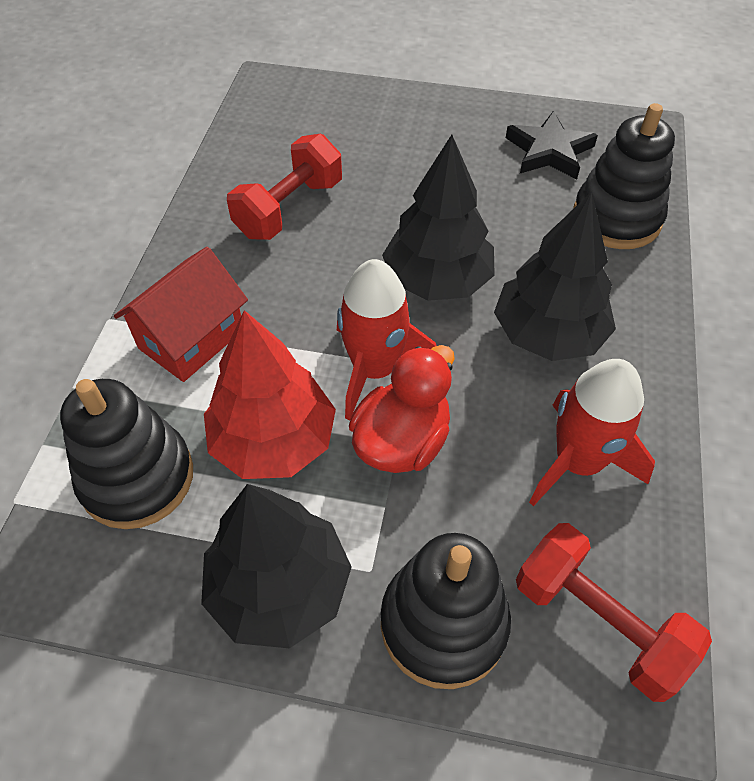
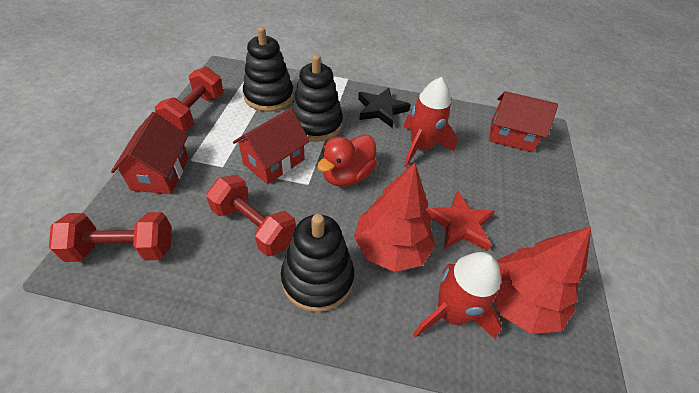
black tree: 3 -> 0
red dumbbell: 2 -> 3
red house: 1 -> 3
red star: 0 -> 1
red tree: 1 -> 2

